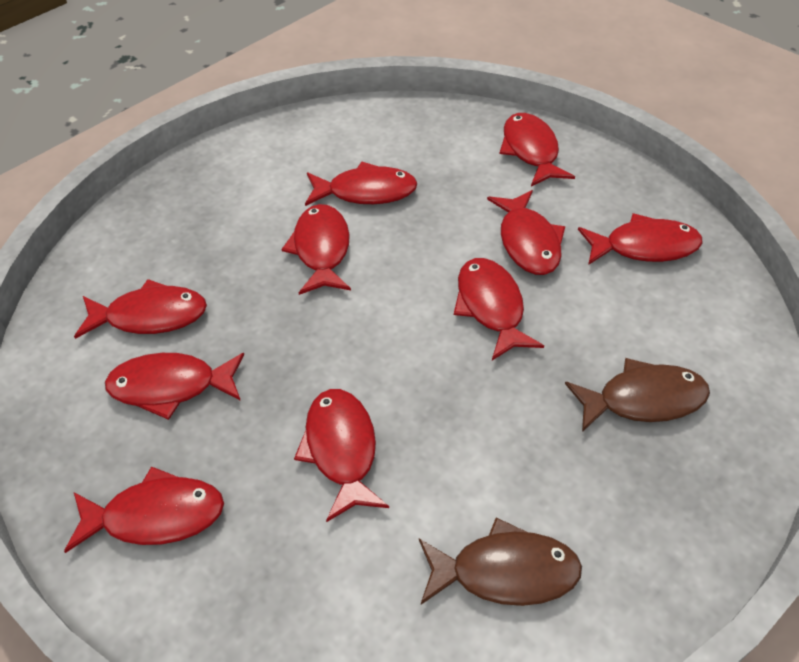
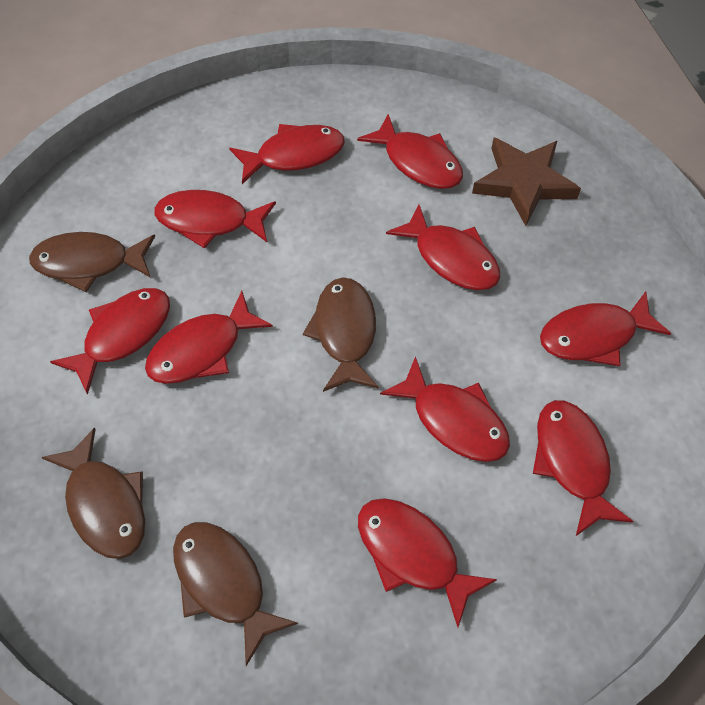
brown fish: 2 -> 4
brown star: 0 -> 1

